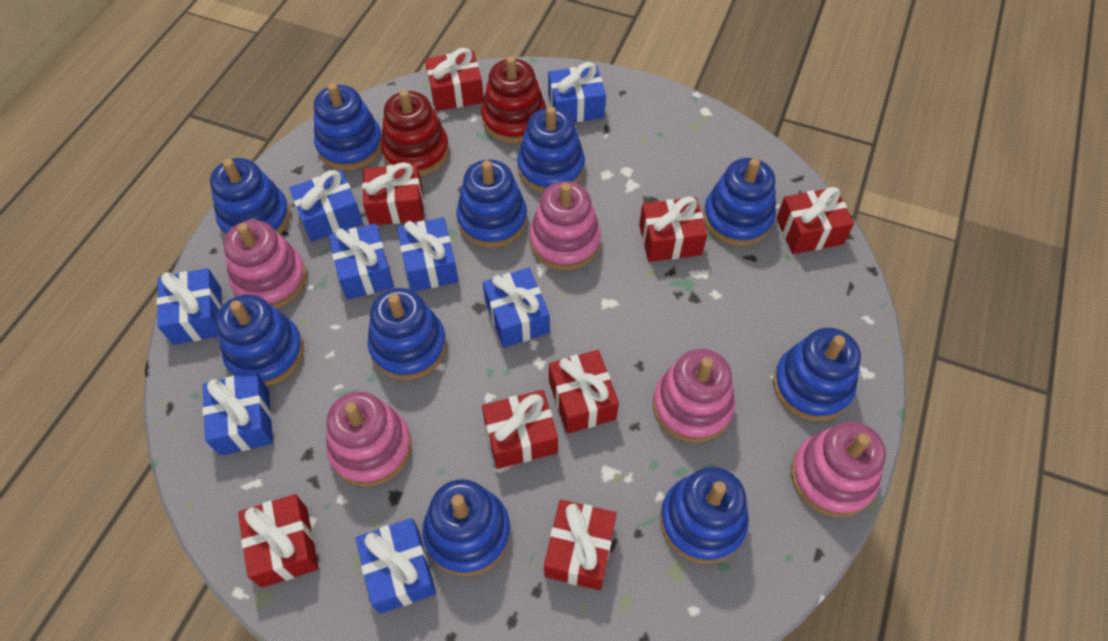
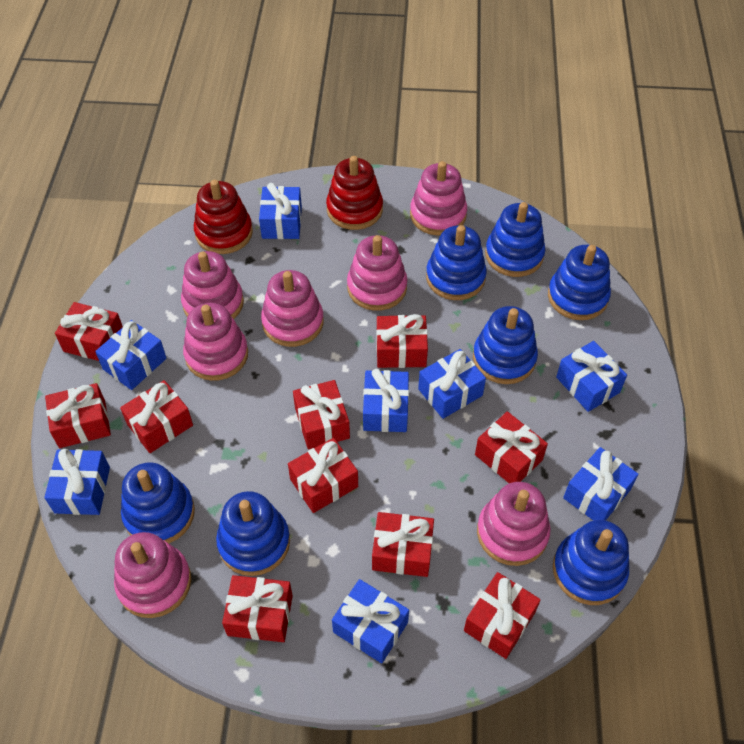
blue stacking toy: 10 -> 7
pink stacking toy: 5 -> 7
red gift: 8 -> 10

